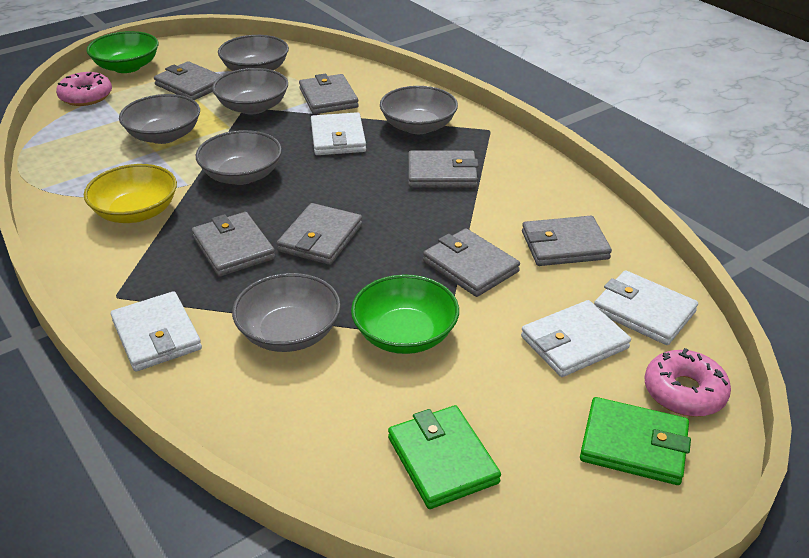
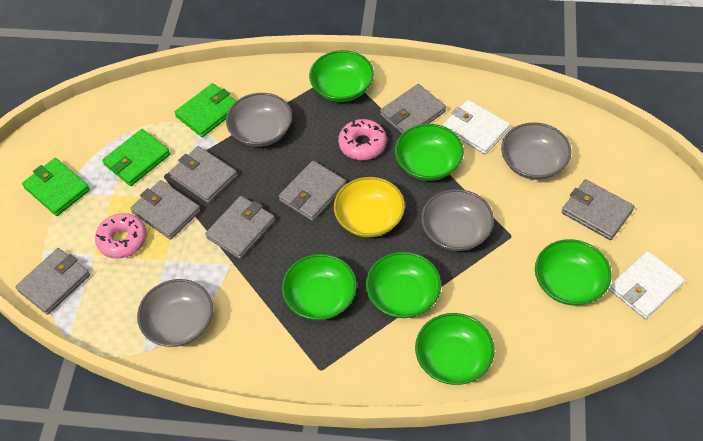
green bowl: 2 -> 6
green wallet: 2 -> 3
grey bowl: 6 -> 4
white wallet: 4 -> 2

